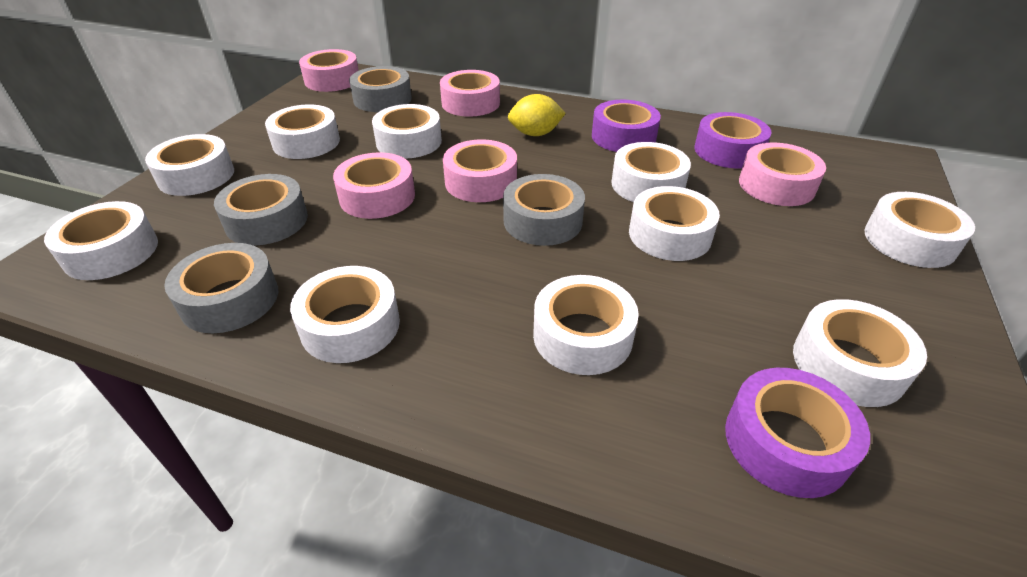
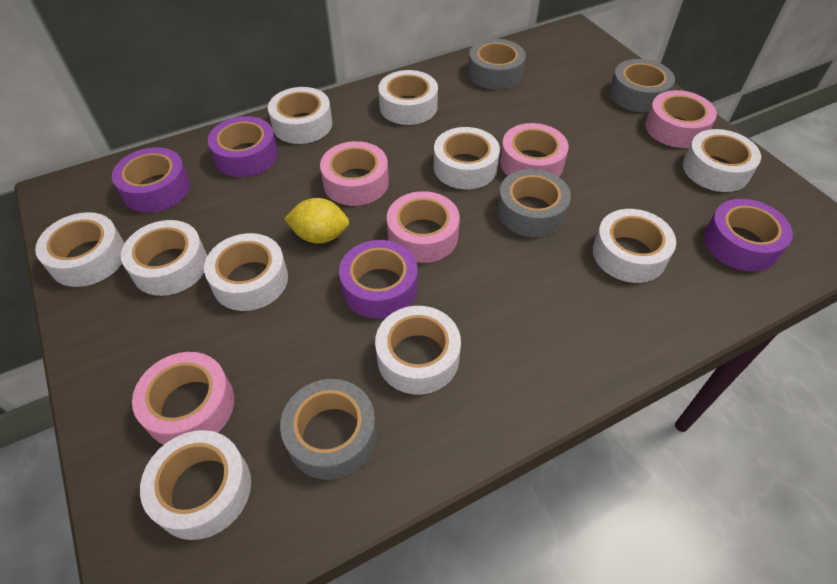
purple tape: 3 -> 4

